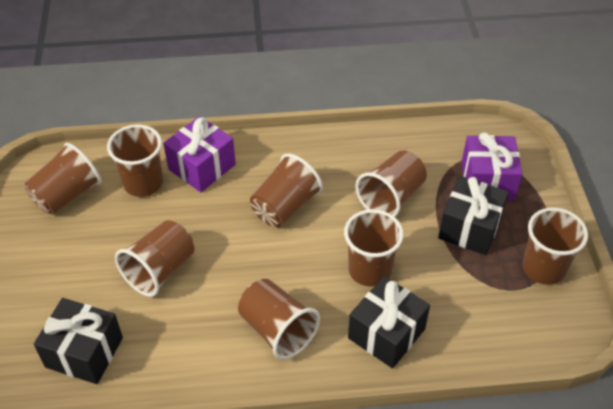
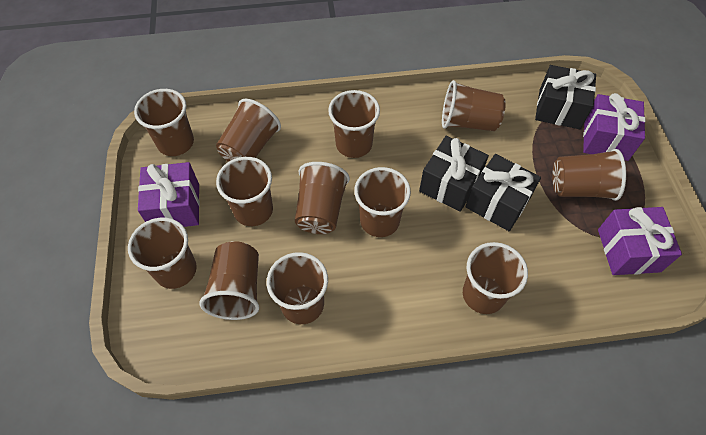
brown cup: 8 -> 12
purple gift: 2 -> 3

